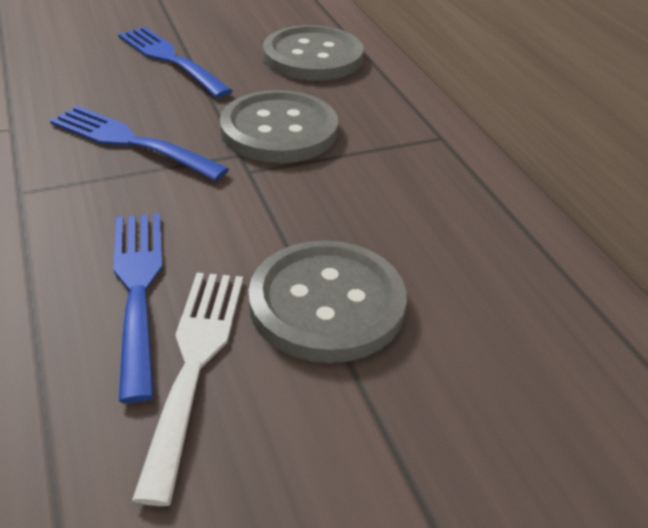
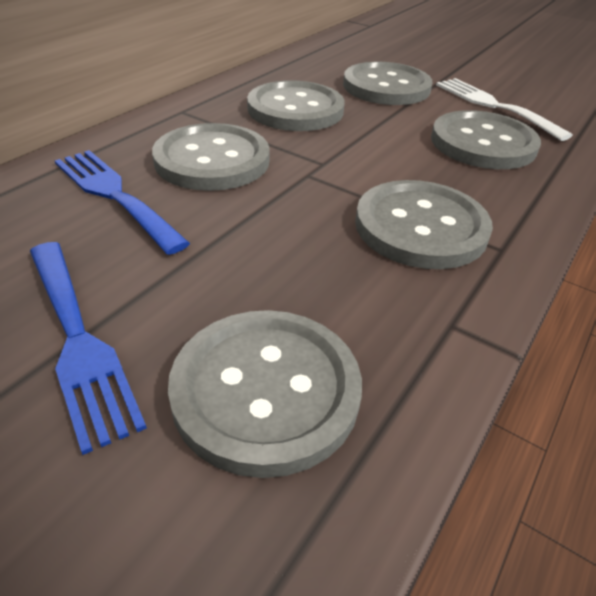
blue fork: 3 -> 2
grey button: 3 -> 6

